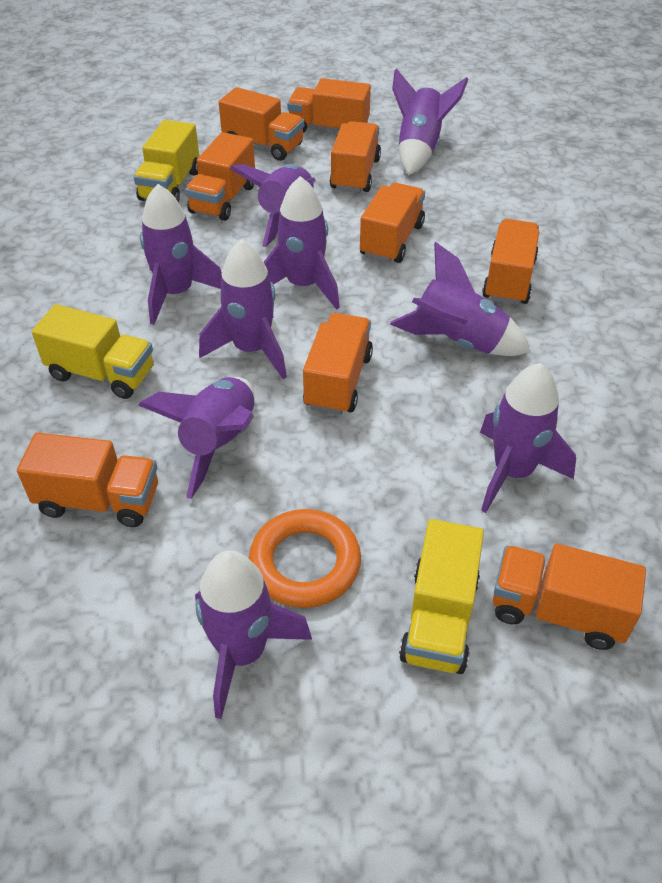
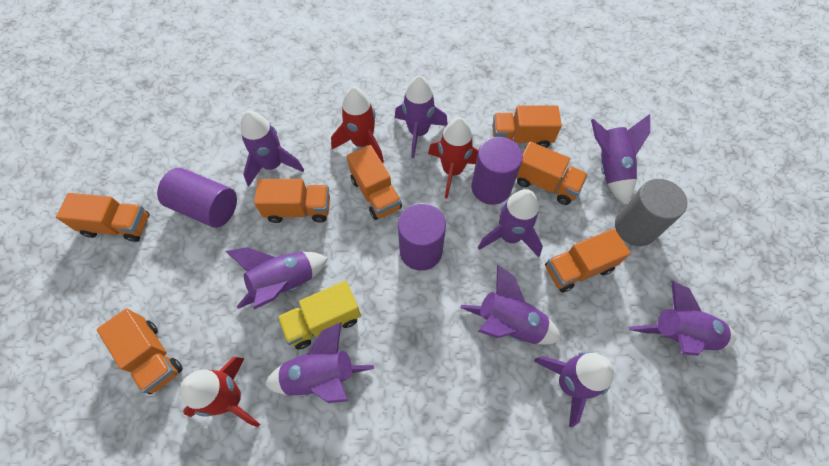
grey cylinder: 0 -> 1
orange ring: 1 -> 0
orange truck: 9 -> 7
purple cylinder: 0 -> 3
red rocket: 0 -> 3
yellow truck: 3 -> 1

